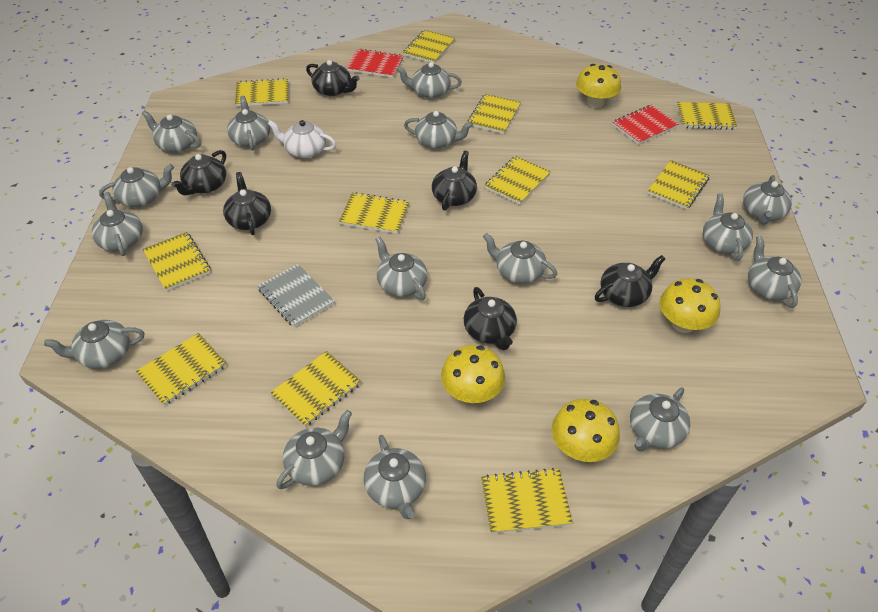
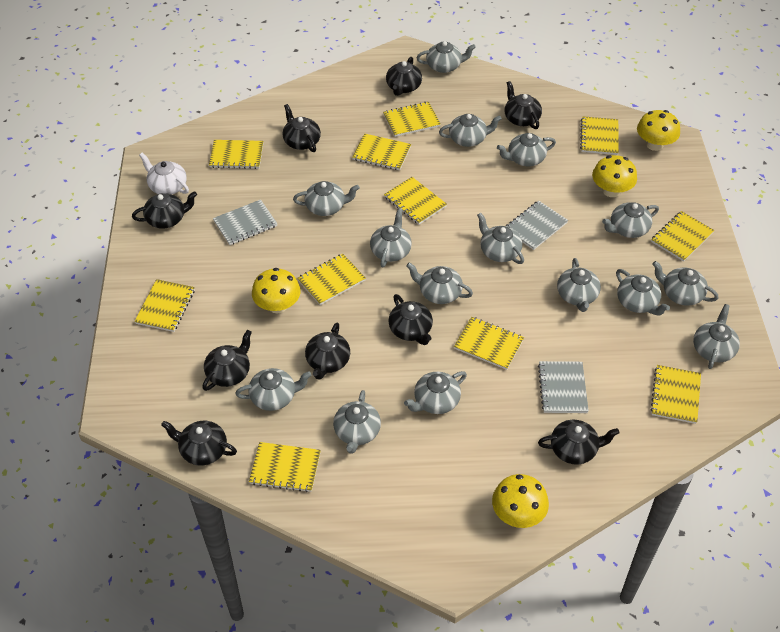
black teapot: 6 -> 9
grey notebook: 1 -> 3
red notebook: 2 -> 0

